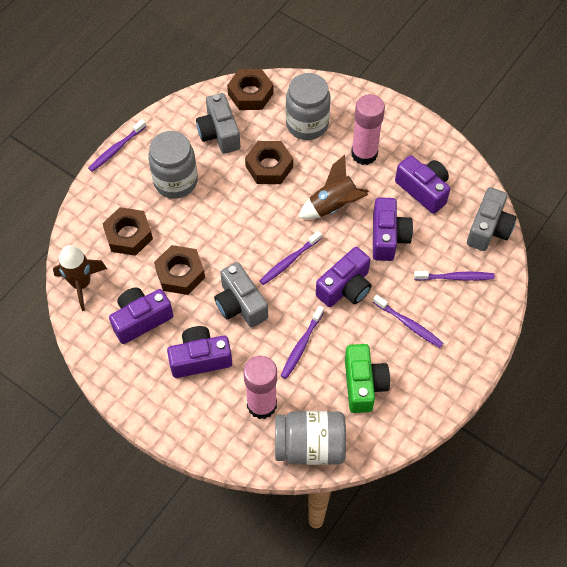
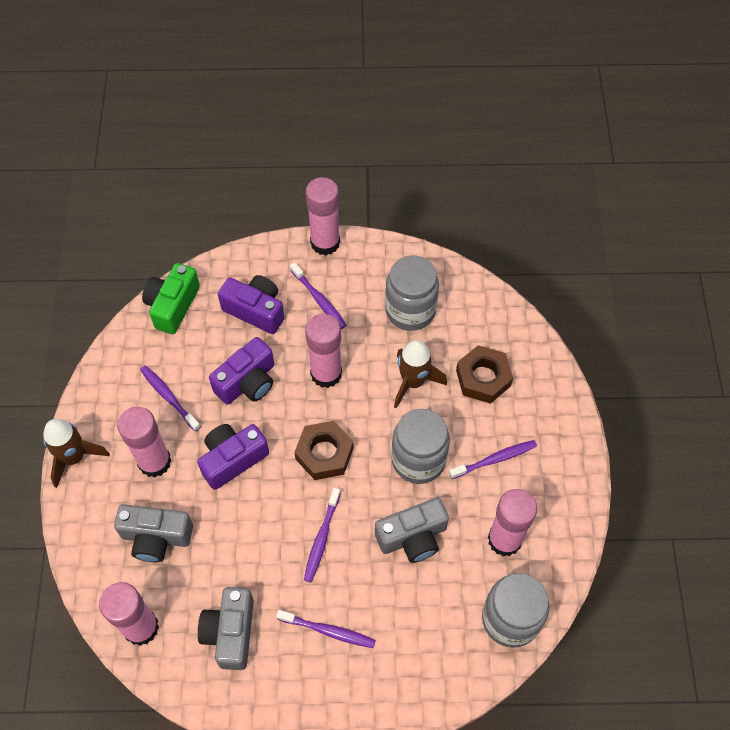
brown nut: 4 -> 2
pink glue stick: 2 -> 5
purple camera: 5 -> 3

